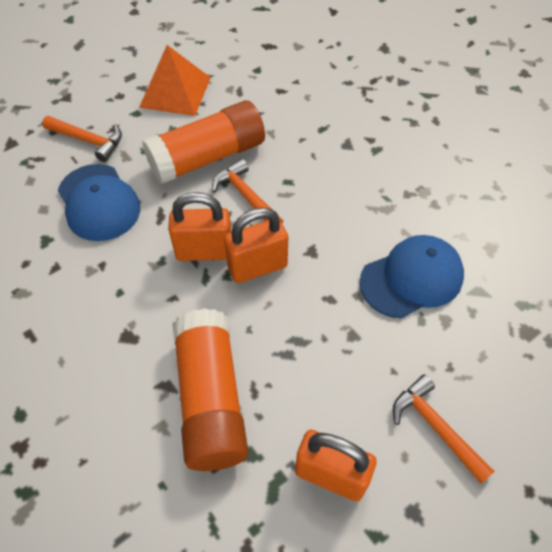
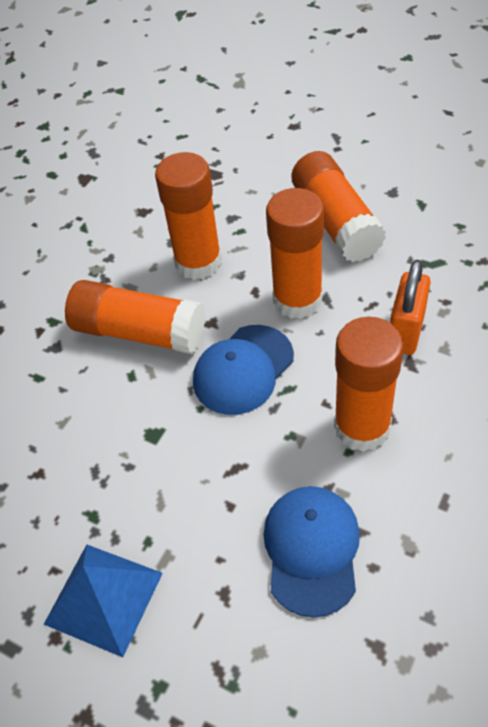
blue pyramid: 0 -> 1
orange glue stick: 2 -> 5
orange hammer: 3 -> 0
orange padlock: 3 -> 1
orange pyramid: 1 -> 0

